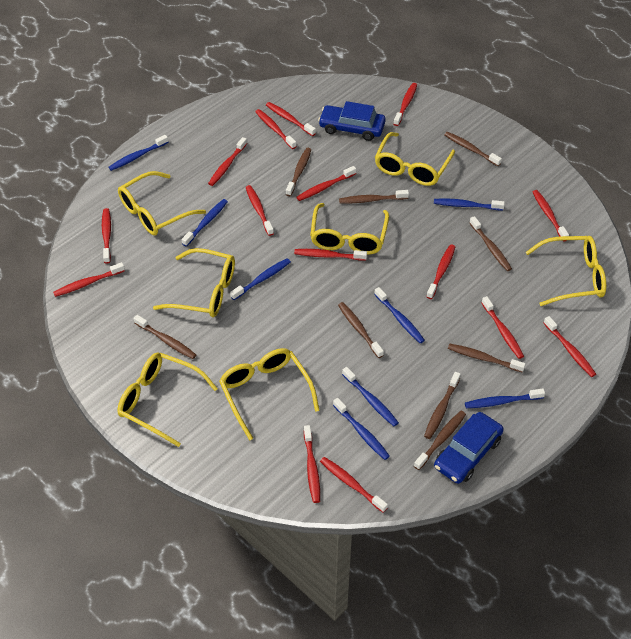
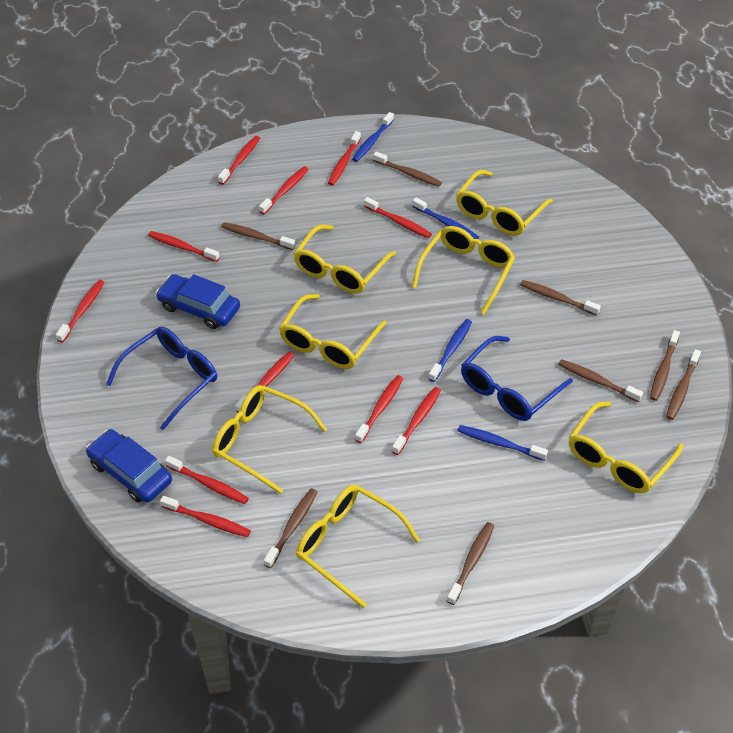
blue glasses: 0 -> 2
blue toothbrush: 8 -> 4
brown toothbrush: 9 -> 8
red toothbrush: 15 -> 11

